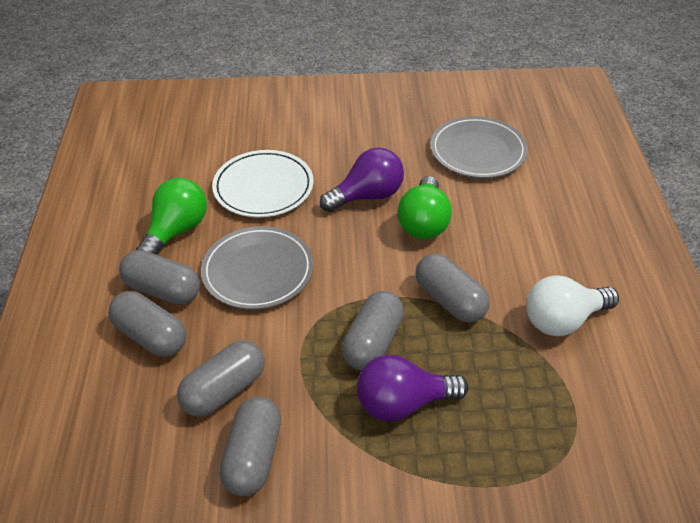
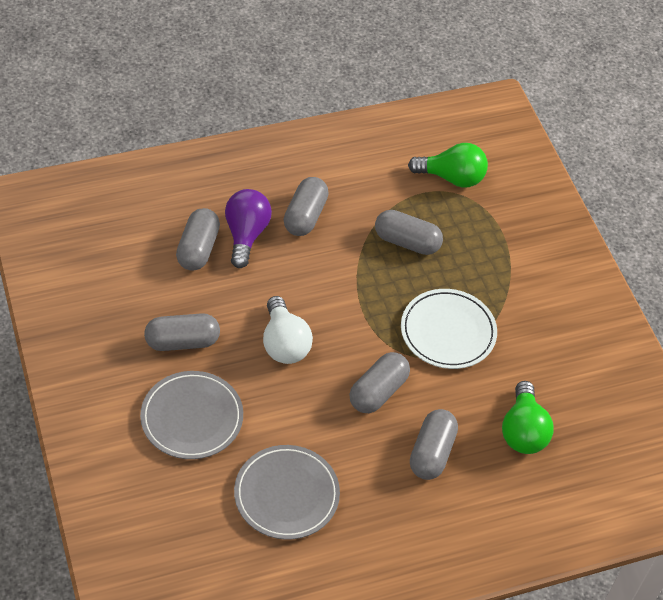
purple light bulb: 2 -> 1

